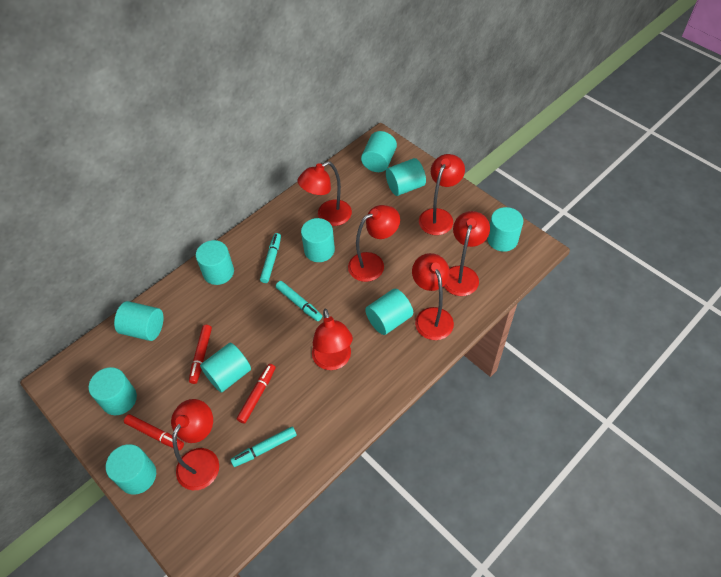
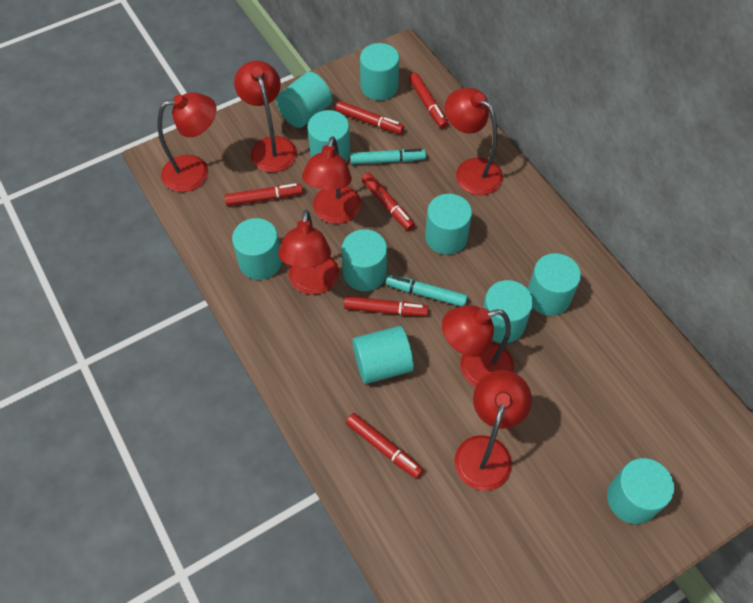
red marker: 3 -> 6
turquoise marker: 3 -> 2

